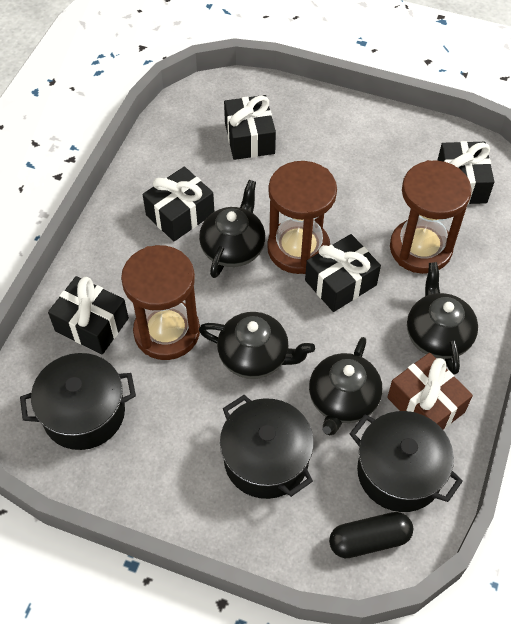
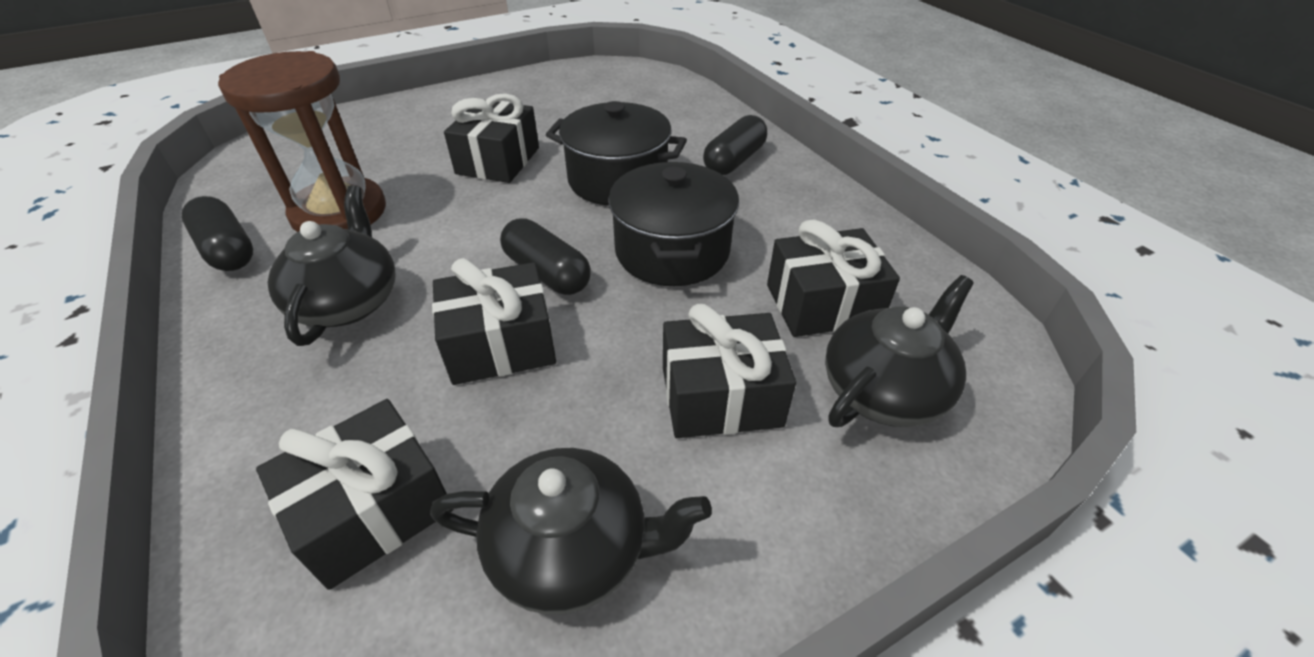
black capsule: 1 -> 3
black pot: 3 -> 2
black teapot: 4 -> 3
brown gift: 1 -> 0
brown hourglass: 3 -> 1

